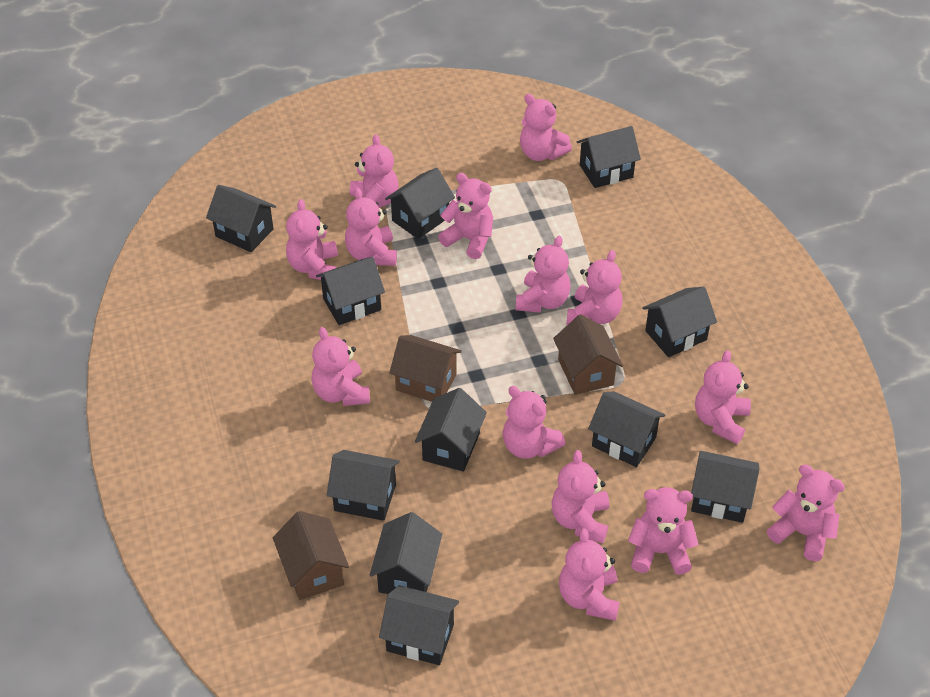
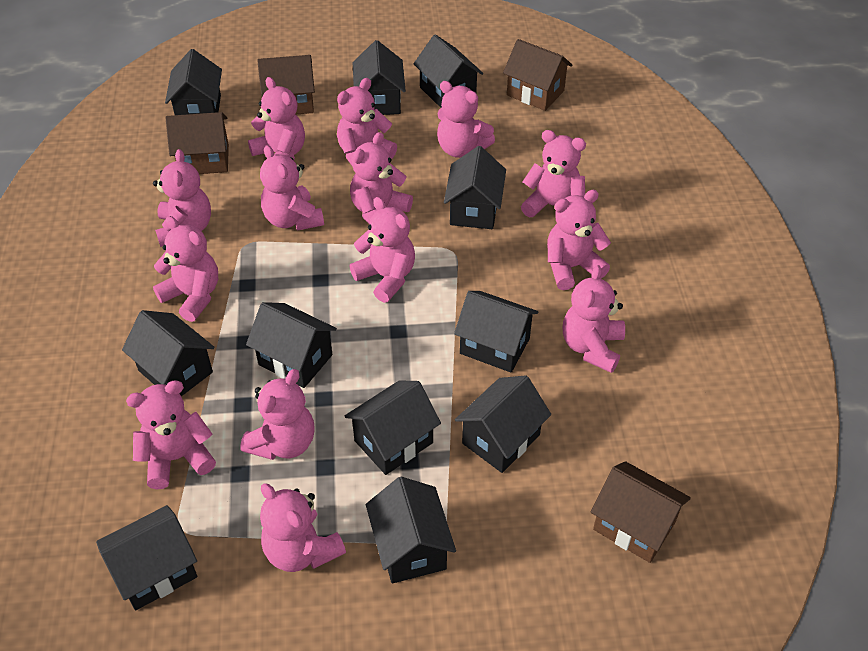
brown house: 3 -> 4

